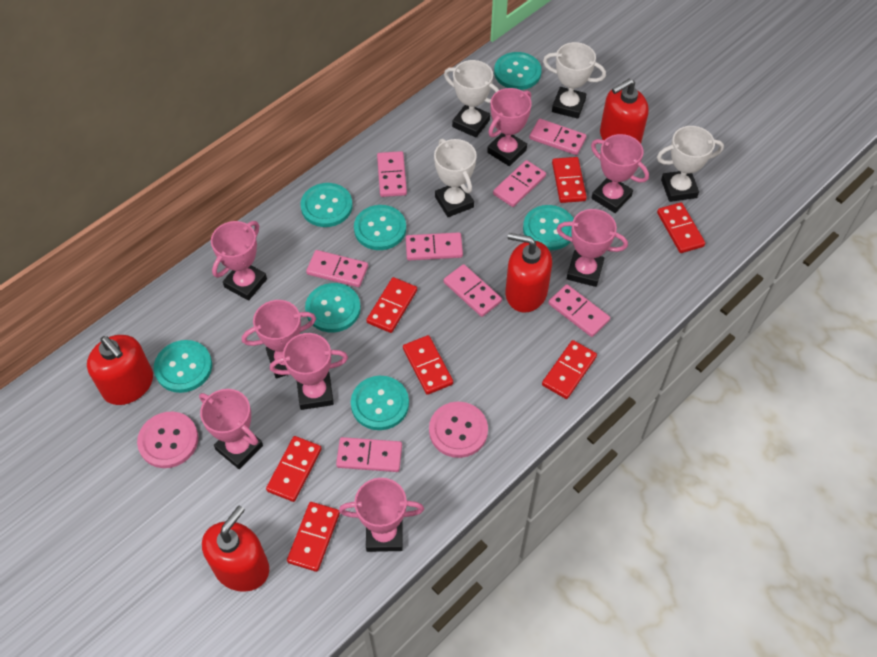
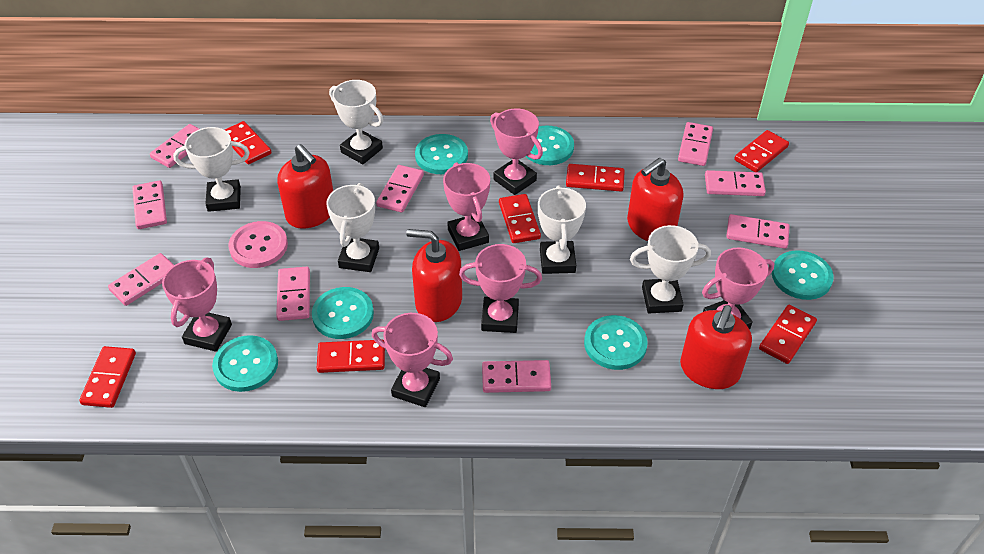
pink button: 2 -> 1
pink domino: 8 -> 9
pink trophy: 8 -> 6
turquoise button: 7 -> 6
white trophy: 4 -> 5

